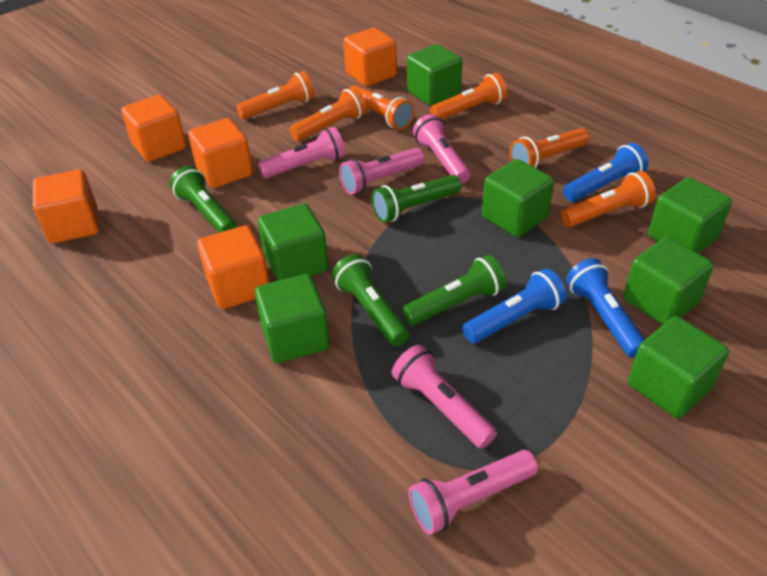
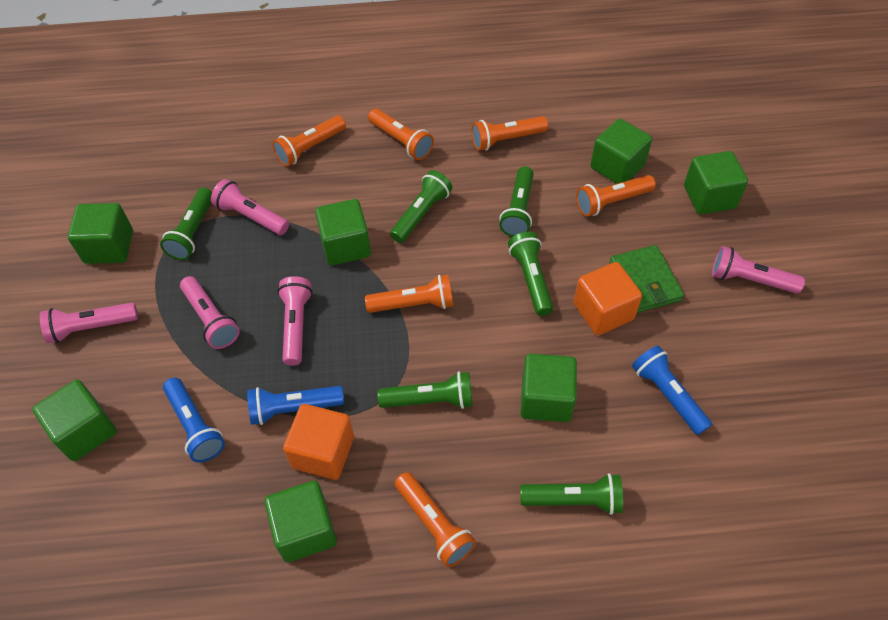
green flashlight: 4 -> 6
green wallet: 0 -> 1
orange cube: 5 -> 2

